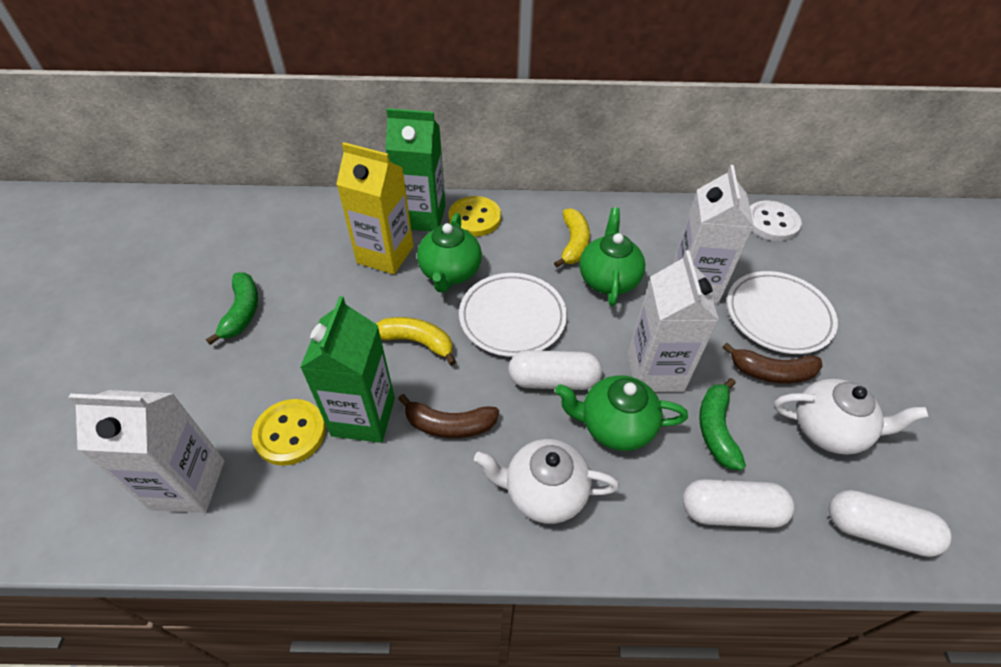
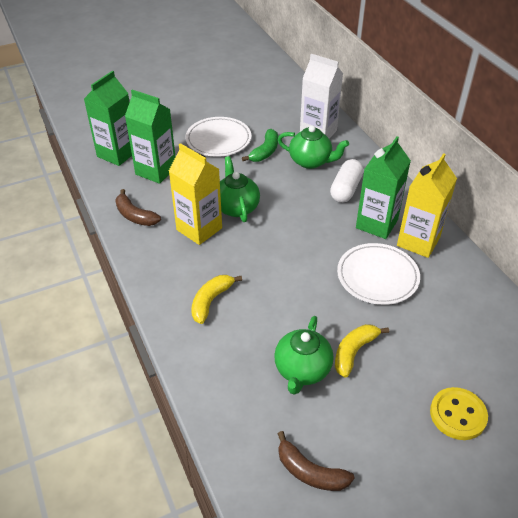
green banana: 2 -> 1
green carton: 2 -> 3
white button: 1 -> 0
white capsule: 3 -> 1
white carton: 3 -> 1
white teapot: 2 -> 0
yellow button: 2 -> 1
yellow carton: 1 -> 2

